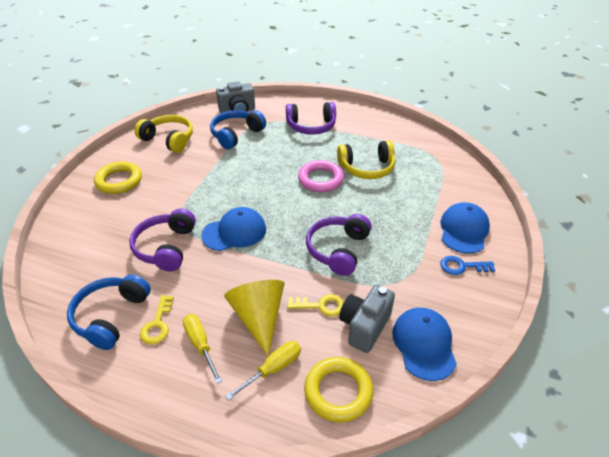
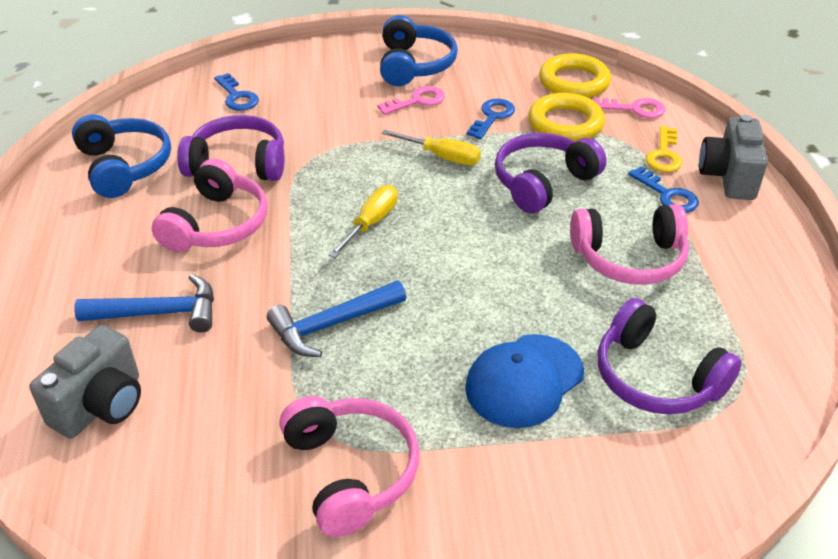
blue cap: 3 -> 1
blue hammer: 0 -> 2
blue key: 1 -> 3
pink headphones: 0 -> 3
pink key: 0 -> 2
pink ring: 1 -> 0
yellow cone: 1 -> 0
yellow headphones: 2 -> 0
yellow key: 2 -> 1

